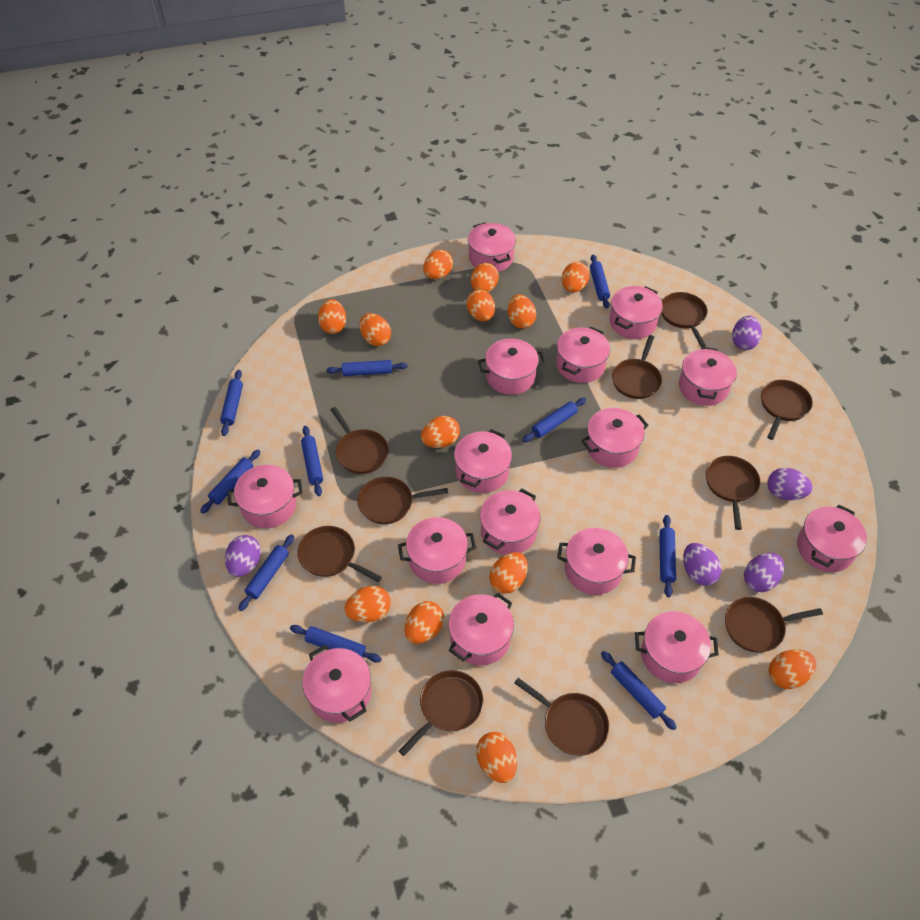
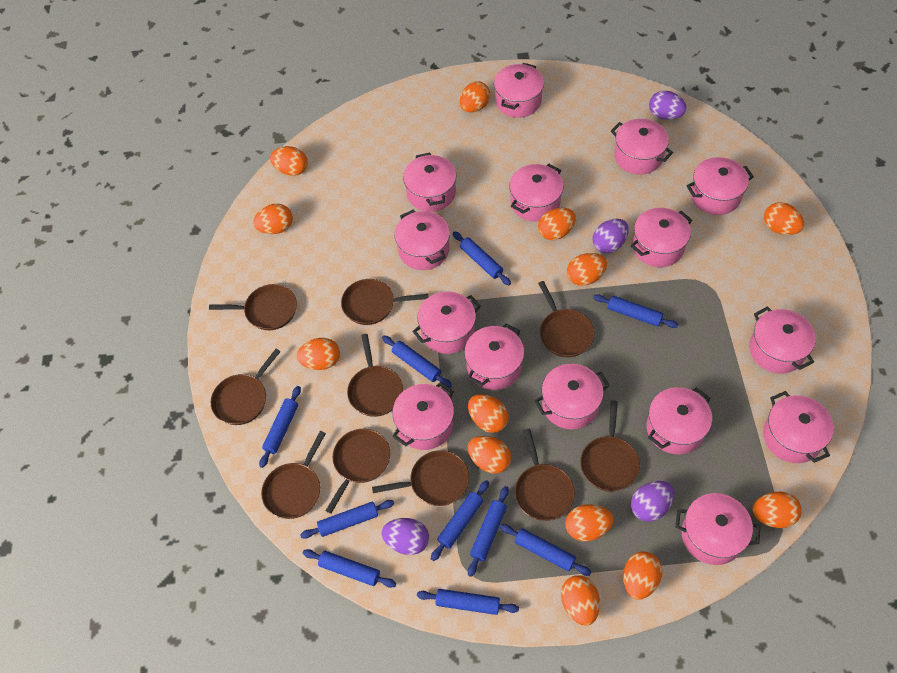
purple egg: 5 -> 4

